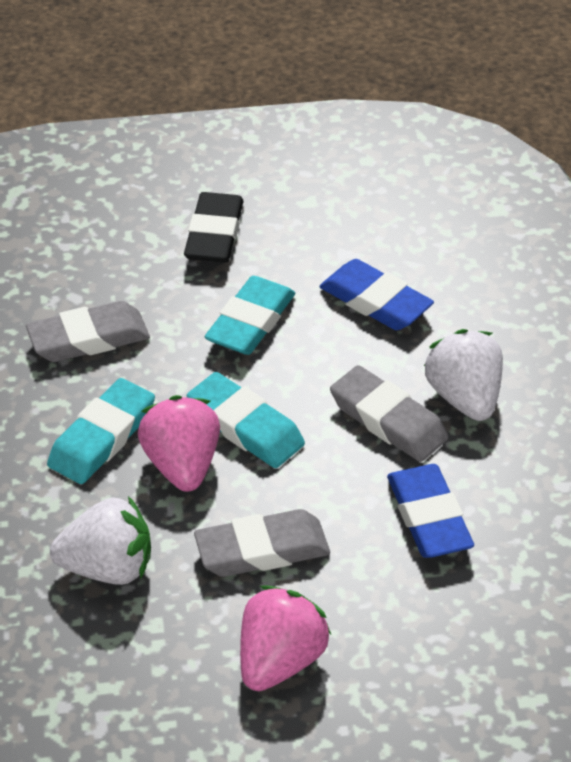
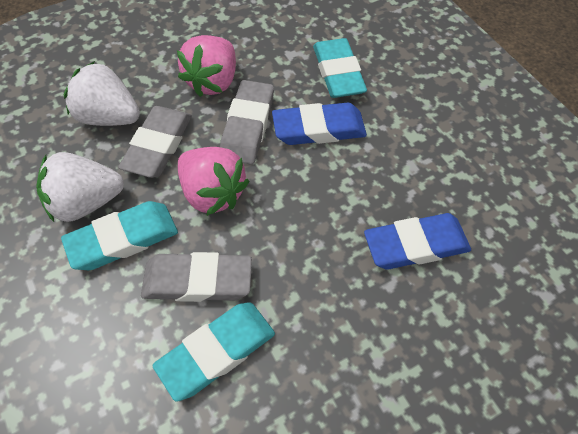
black eraser: 1 -> 0

